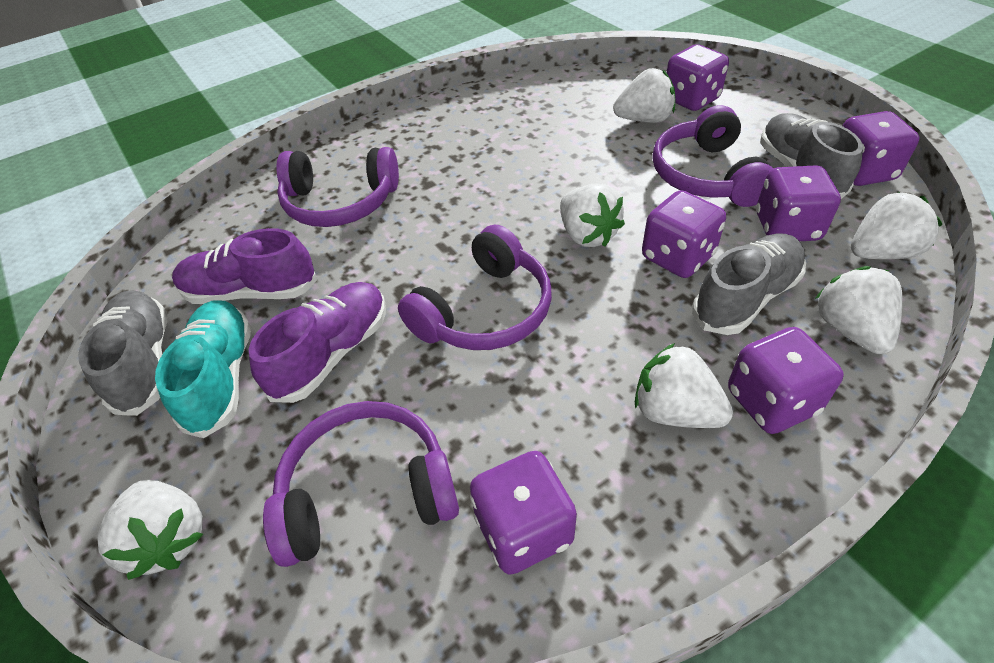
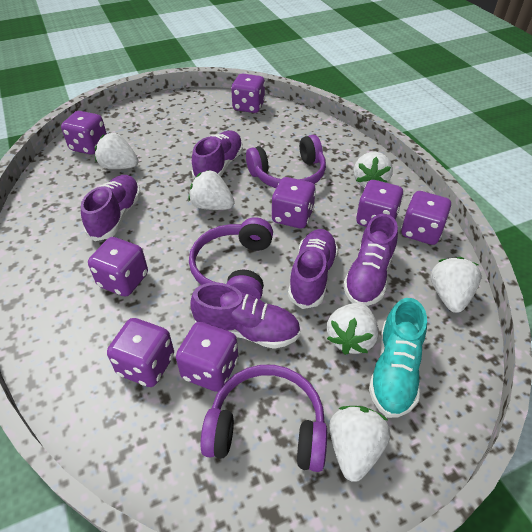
grey shoe: 3 -> 0
purple dice: 6 -> 8
purple headphones: 4 -> 3
purple shoe: 2 -> 5

